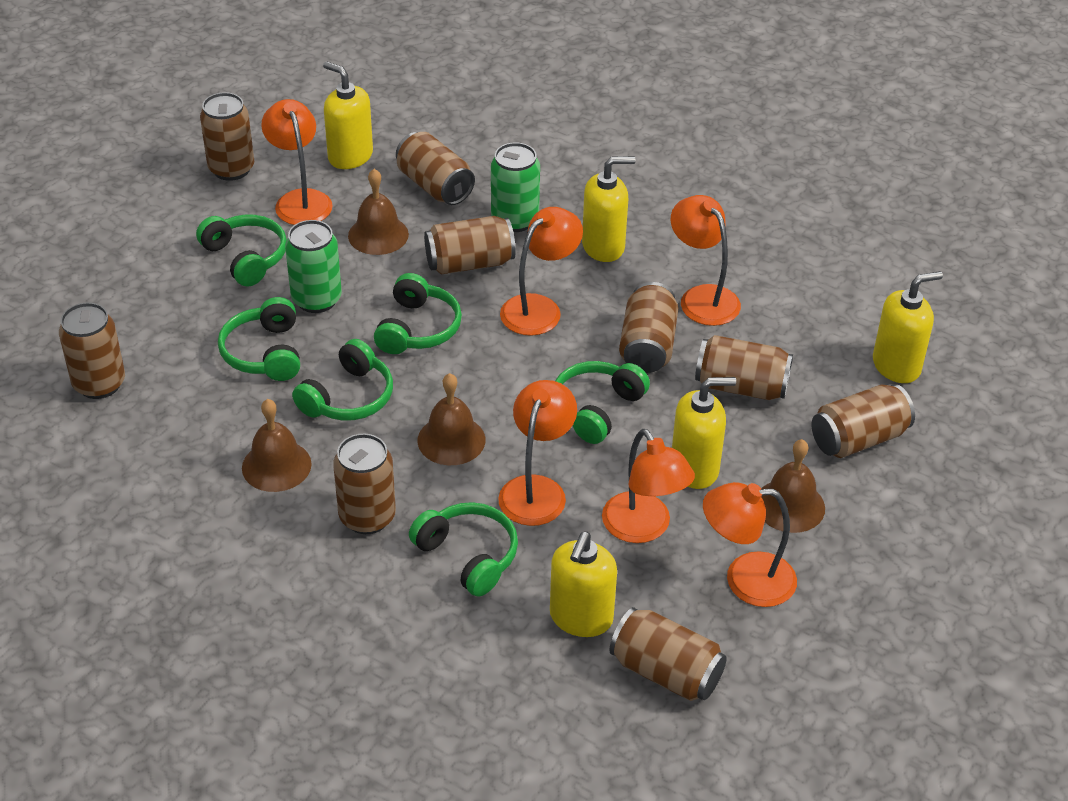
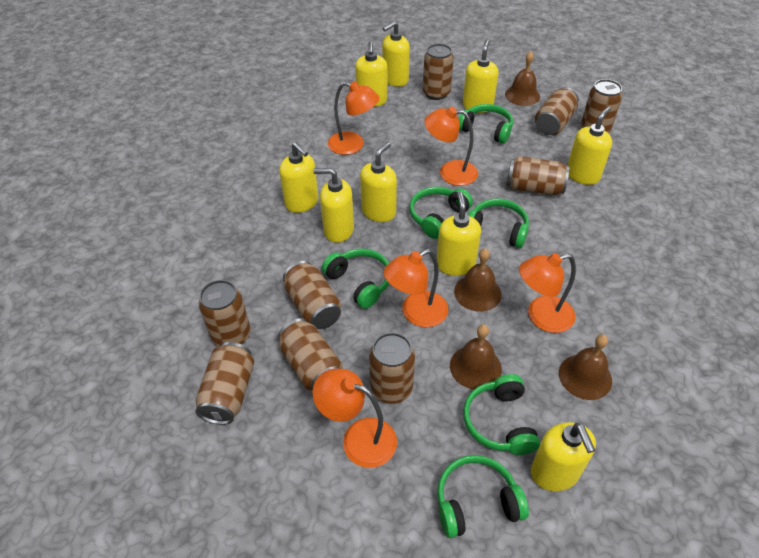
green can: 2 -> 0
orange lamp: 6 -> 5
yellow soap dispenser: 5 -> 9

